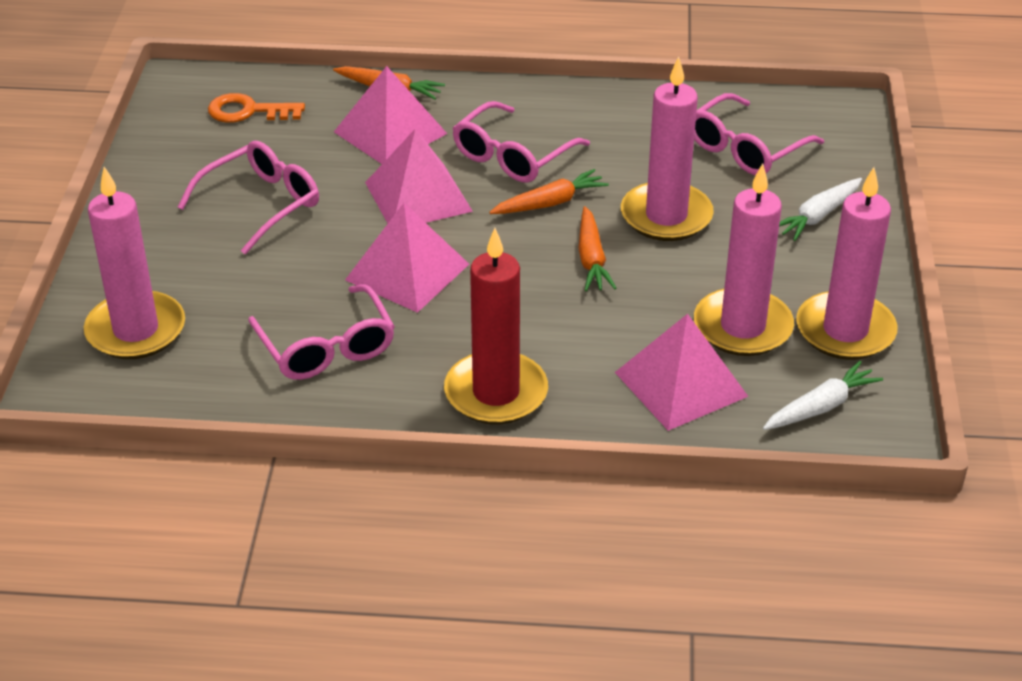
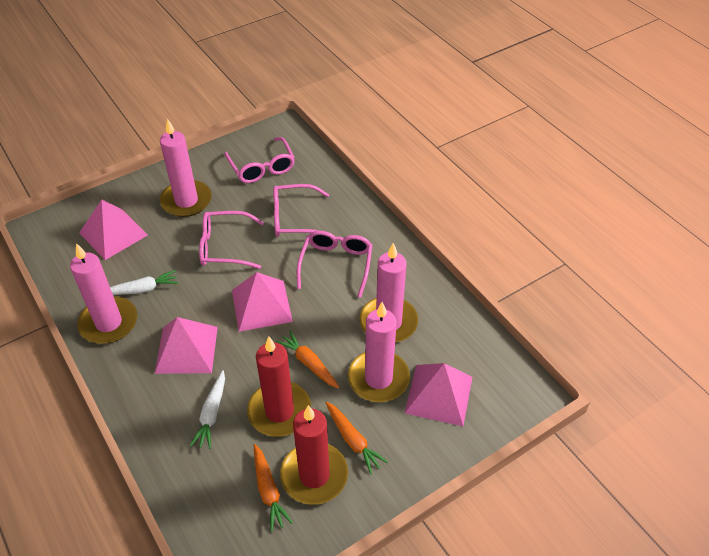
orange key: 1 -> 0
red candle: 1 -> 2

